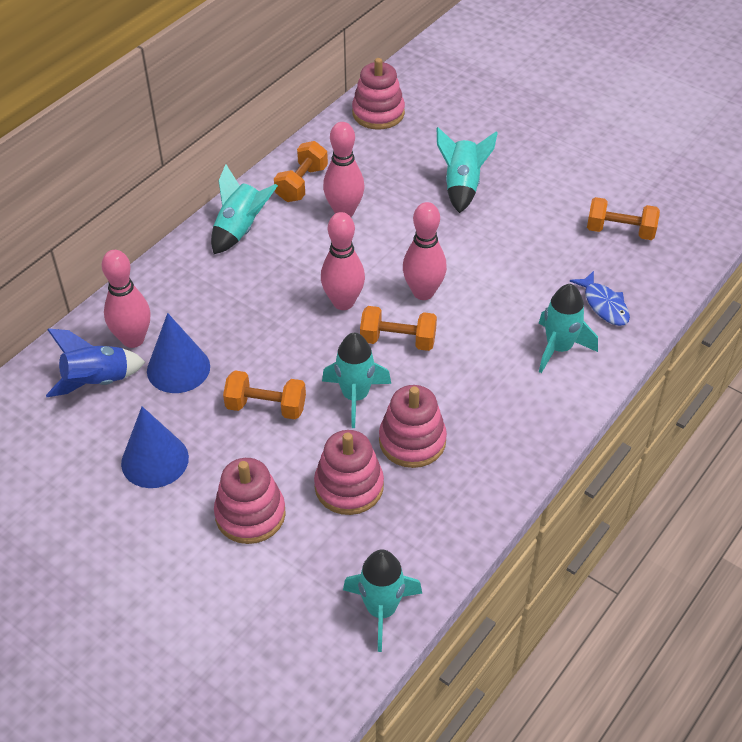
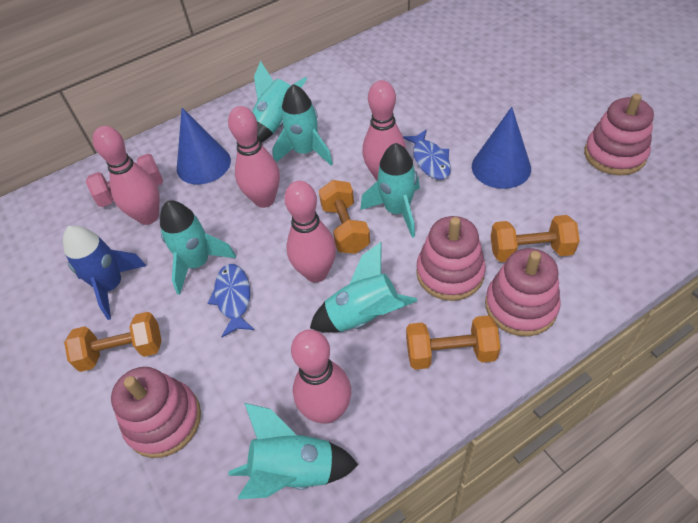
blue fish: 1 -> 2
pink bowling pin: 4 -> 5
pink dumbbell: 0 -> 1
turquoise rocket: 5 -> 6

